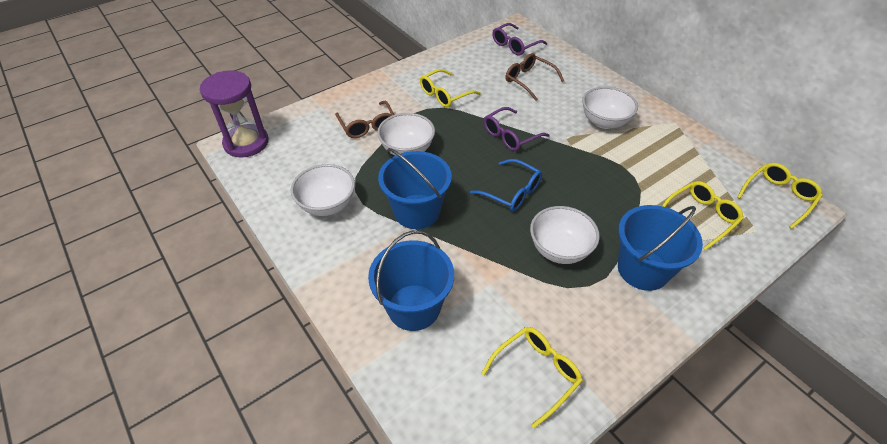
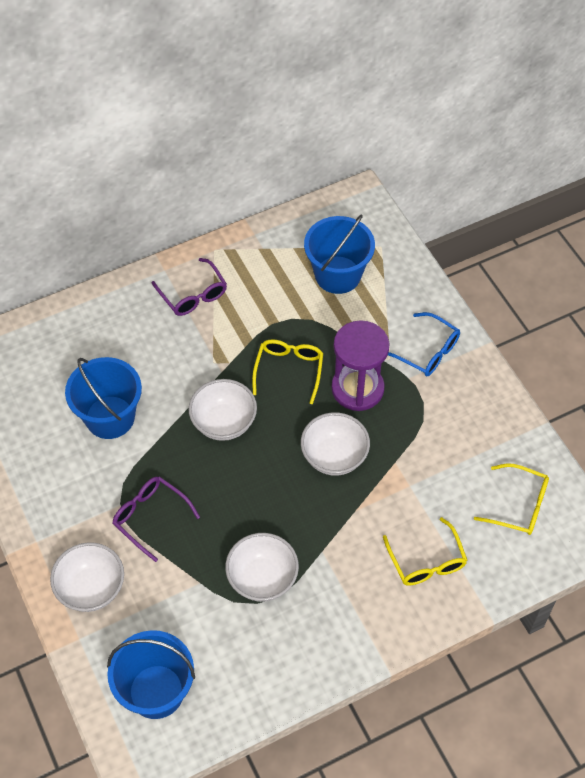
brown glasses: 2 -> 0
yellow glasses: 4 -> 3

